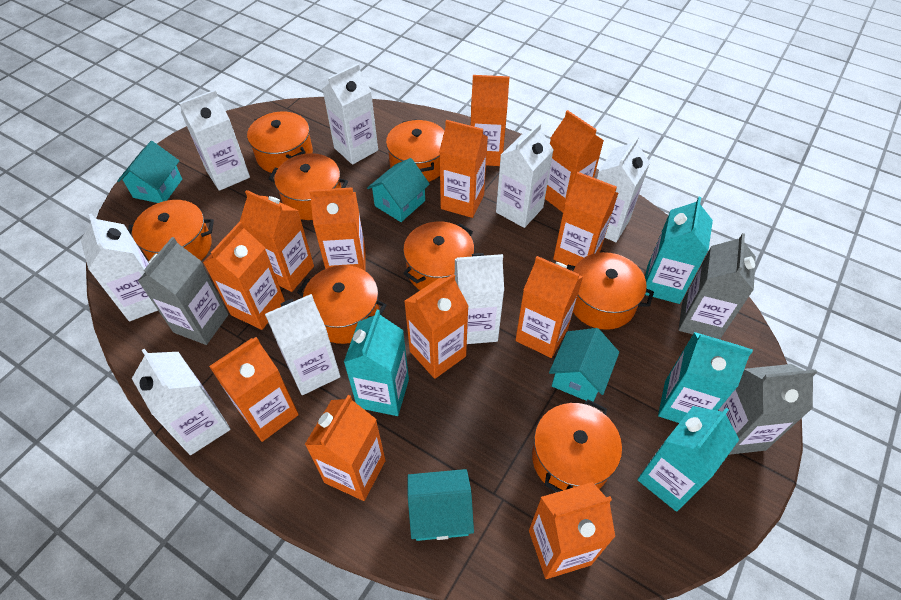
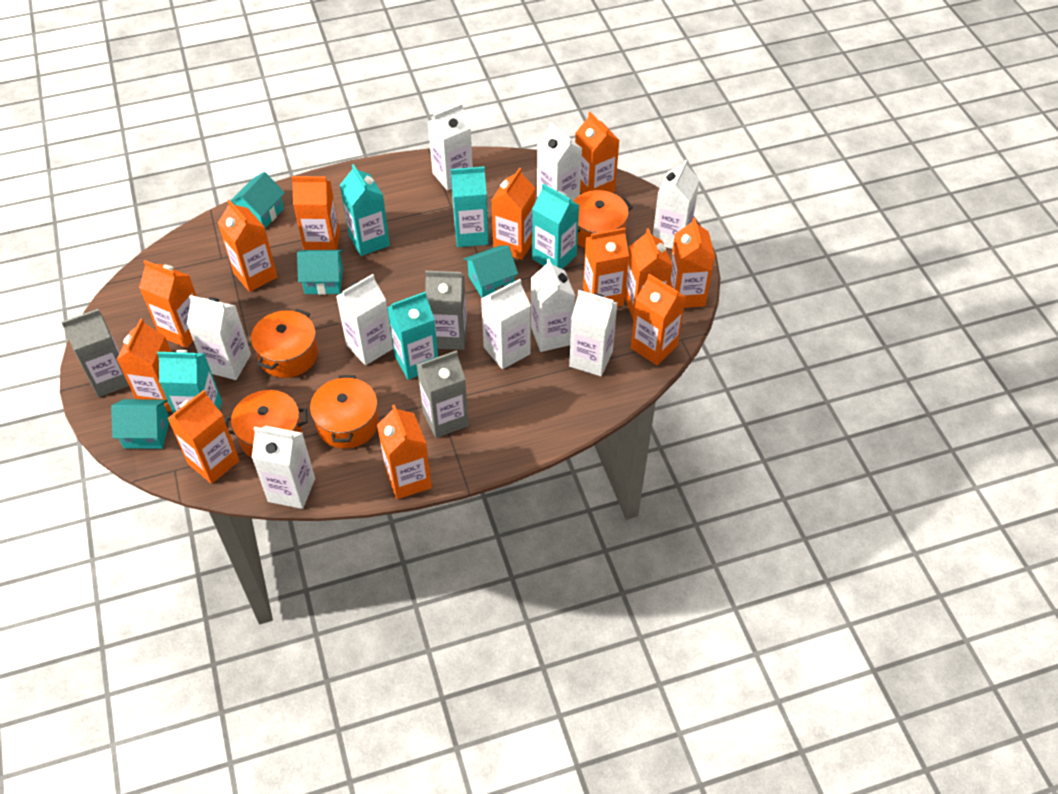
orange pot: 8 -> 4
turquoise carton: 4 -> 5
white carton: 8 -> 9

